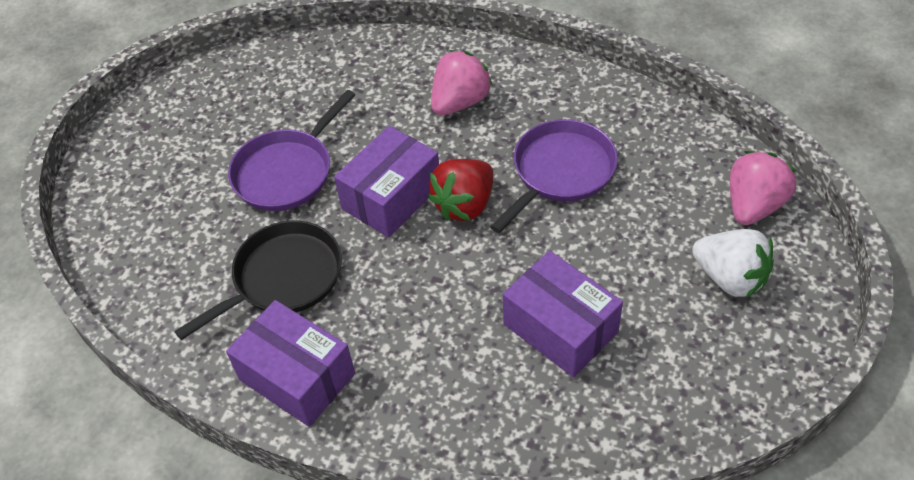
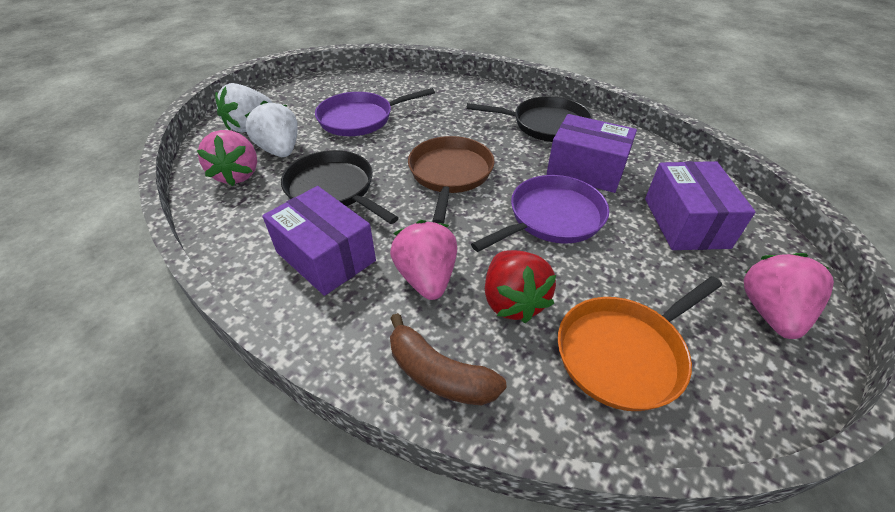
black pan: 1 -> 2
brown banana: 0 -> 1
brown pan: 0 -> 1
orange pan: 0 -> 1
pink strawberry: 2 -> 3
white strawberry: 1 -> 2

